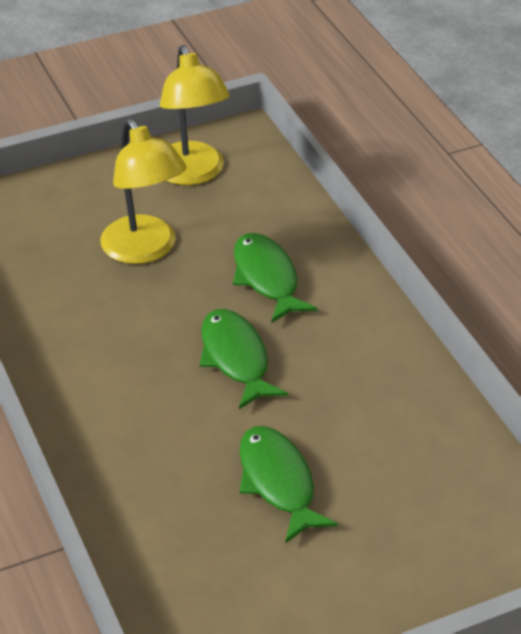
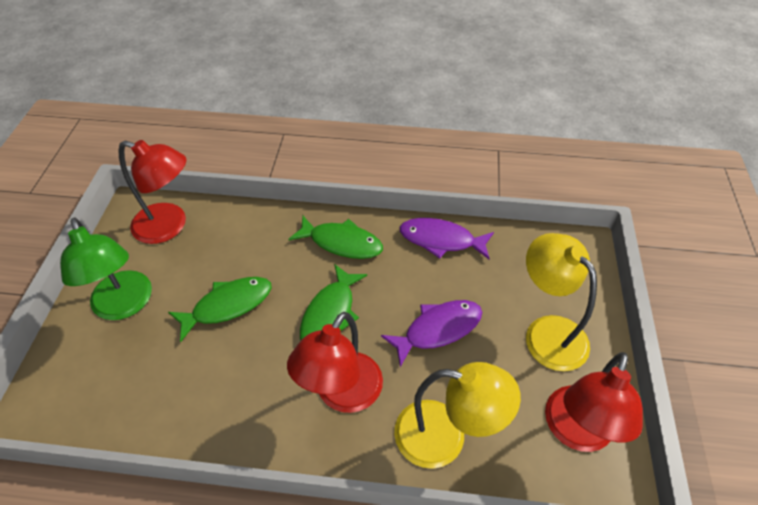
green lamp: 0 -> 1
purple fish: 0 -> 2
red lamp: 0 -> 3

